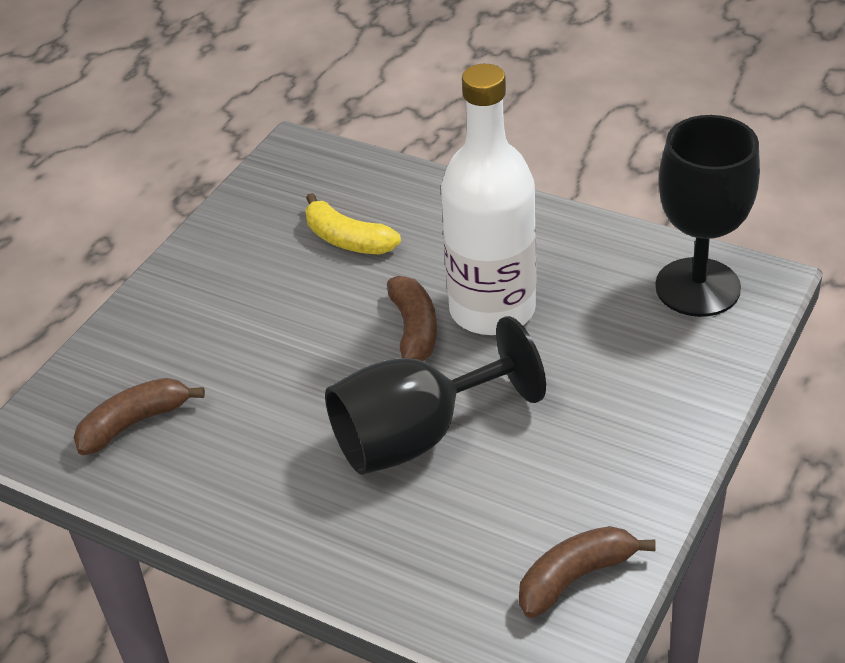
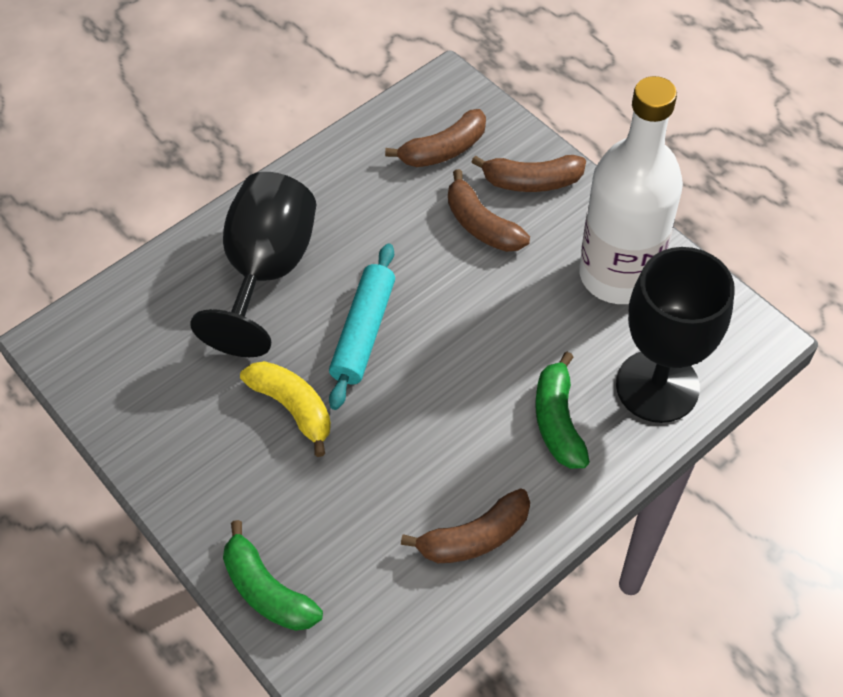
brown banana: 3 -> 4
green banana: 0 -> 2
turquoise rolling pin: 0 -> 1

